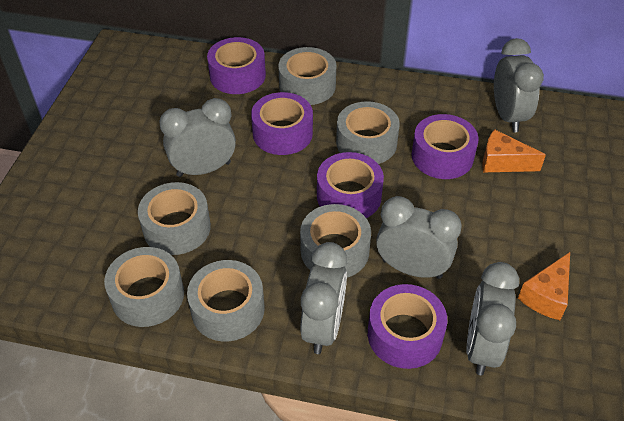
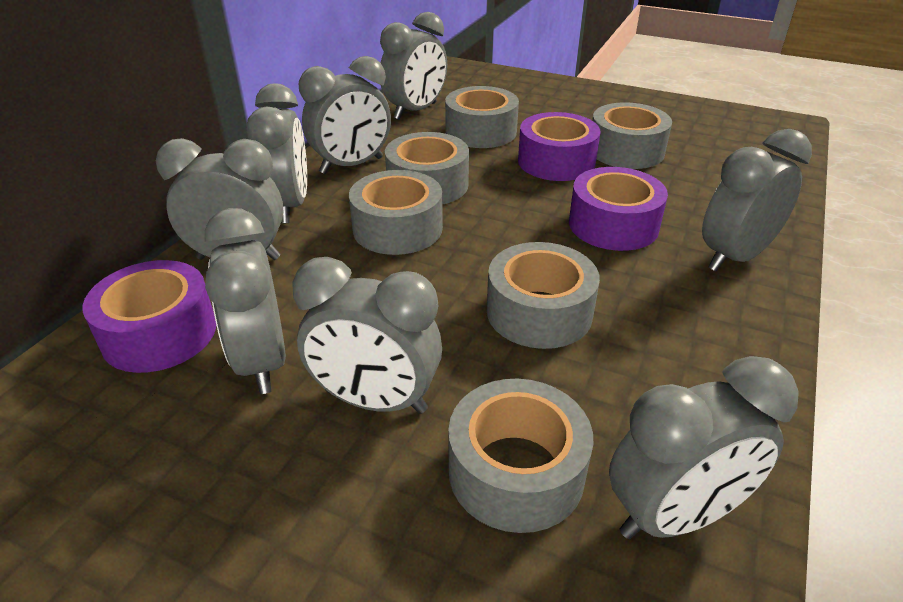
grey clock: 5 -> 8
orange cheese: 2 -> 0
purple tape: 5 -> 3

